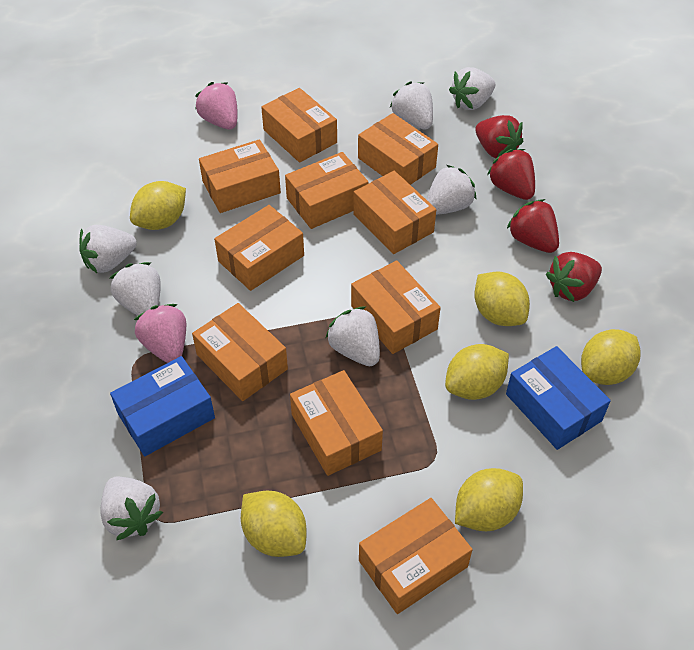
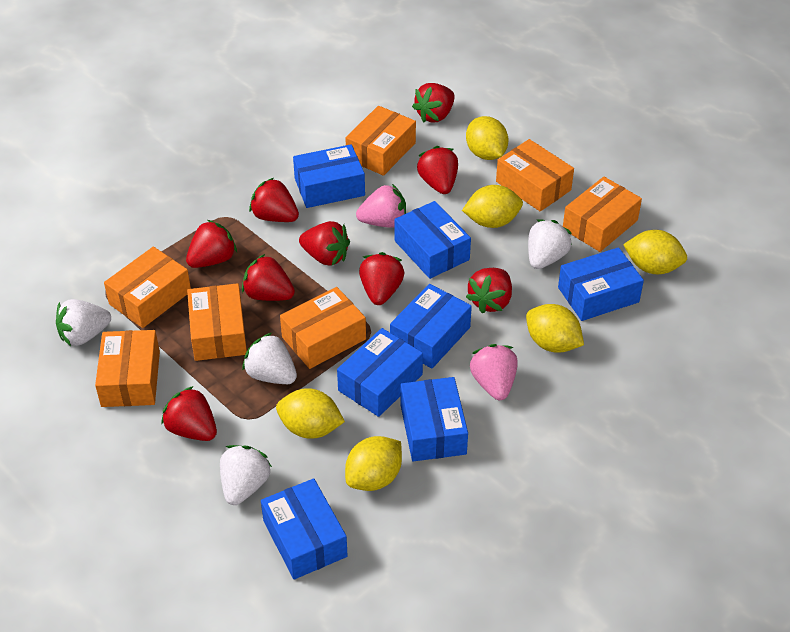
blue box: 2 -> 7
orange box: 10 -> 7
red strawberry: 4 -> 9
white strawberry: 7 -> 4

